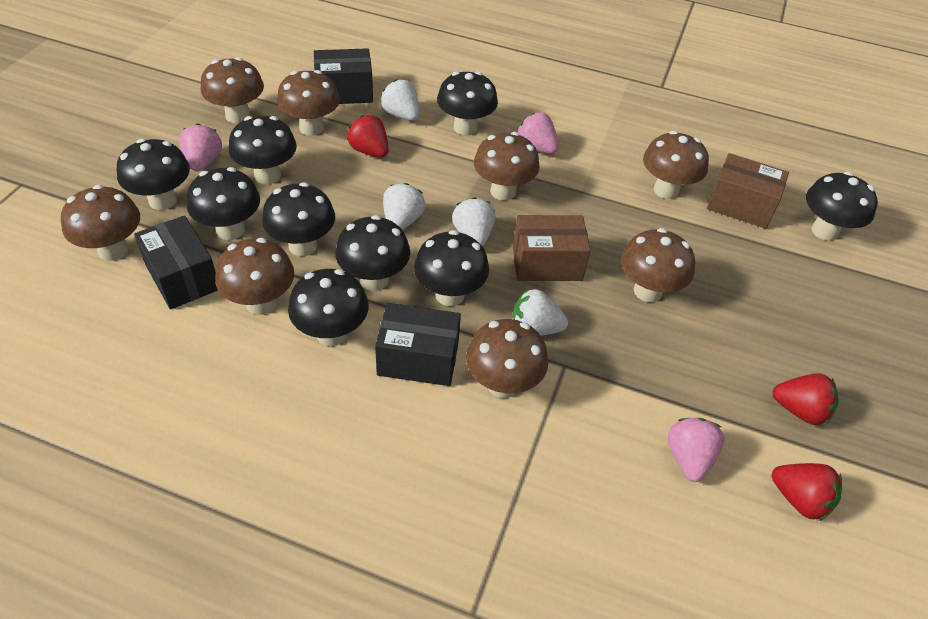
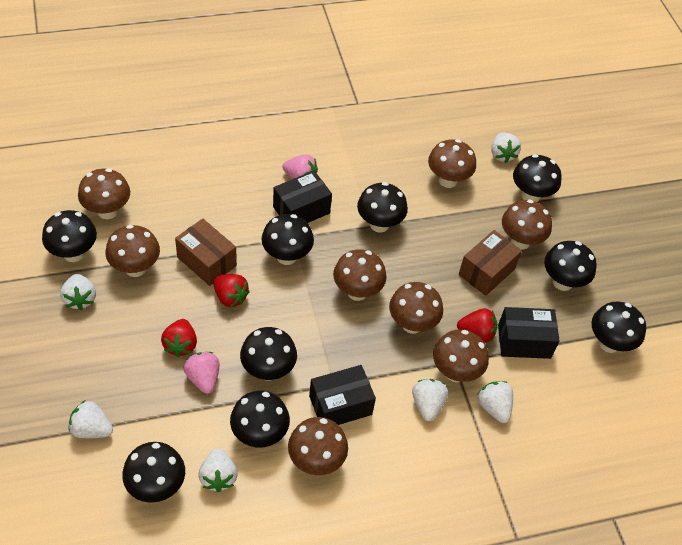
pink strawberry: 3 -> 2
white strawberry: 4 -> 6

